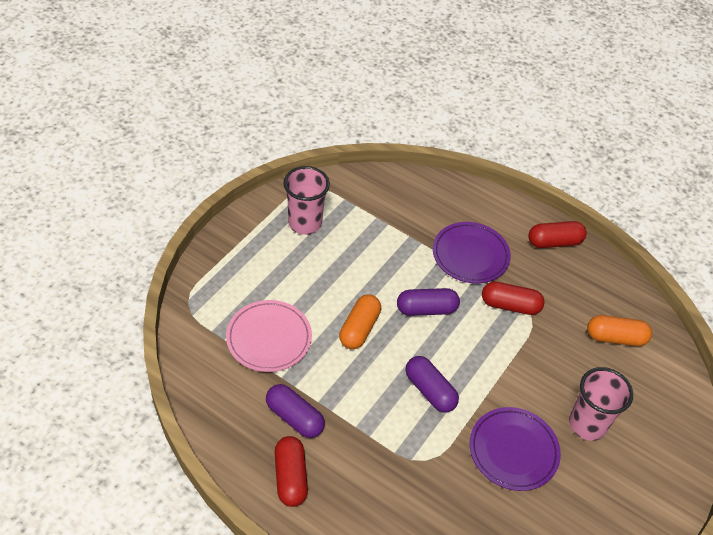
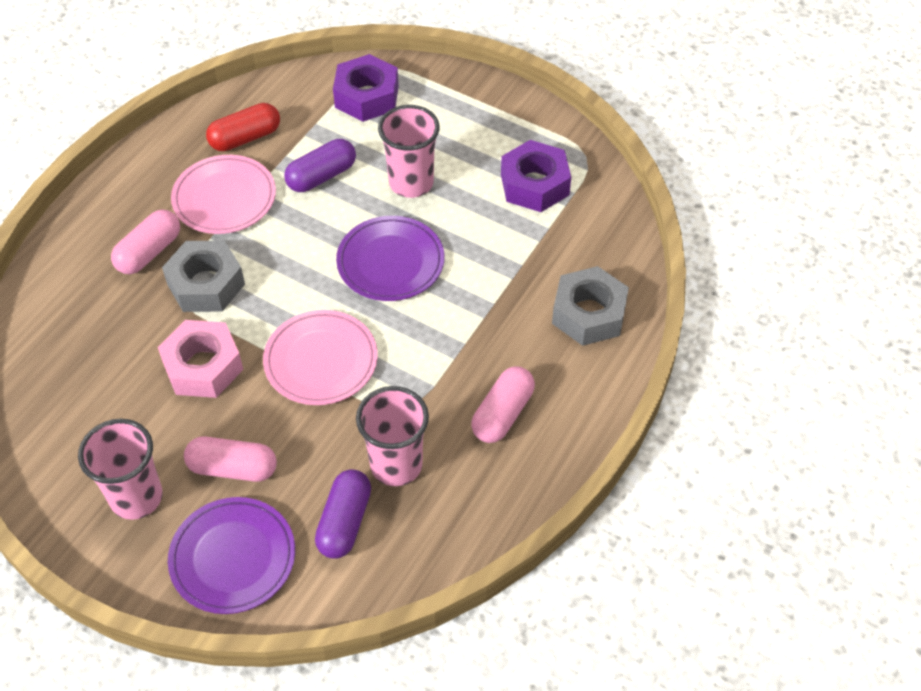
grey nut: 0 -> 2
orange capsule: 2 -> 0
pink capsule: 0 -> 3
pink cup: 2 -> 3
pink nut: 0 -> 1
pink plate: 1 -> 2
purple capsule: 3 -> 2
purple nut: 0 -> 2
red capsule: 3 -> 1

